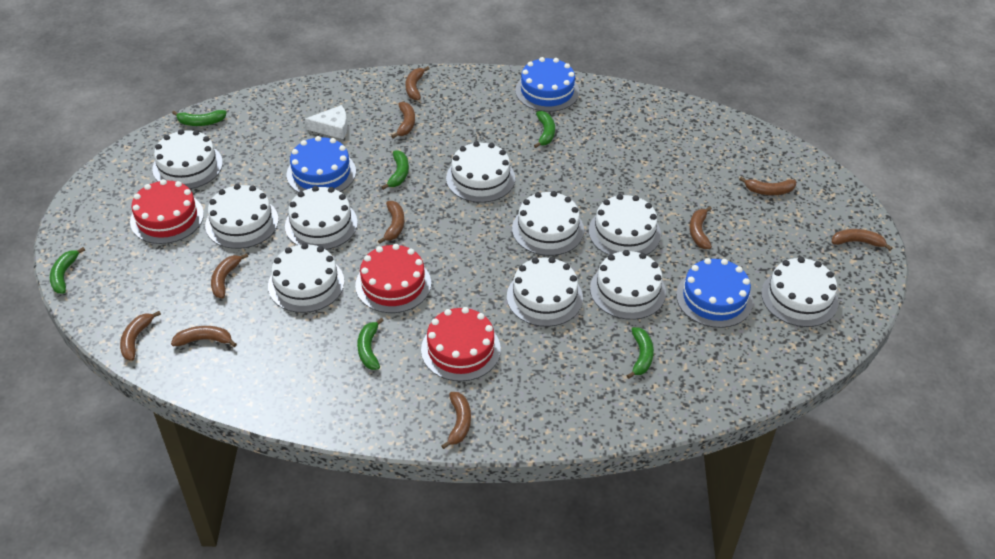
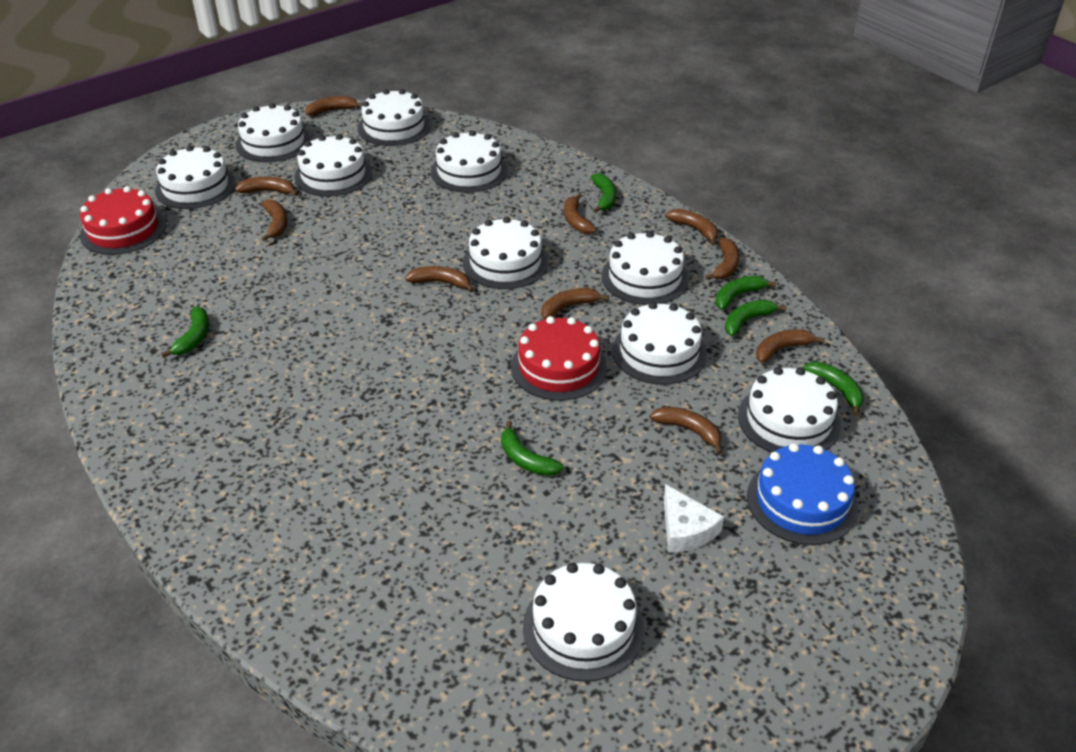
blue cake: 3 -> 1
red cake: 3 -> 2

